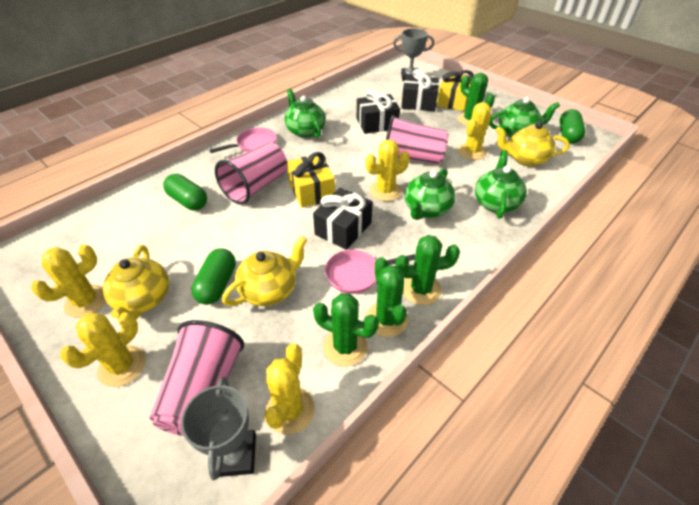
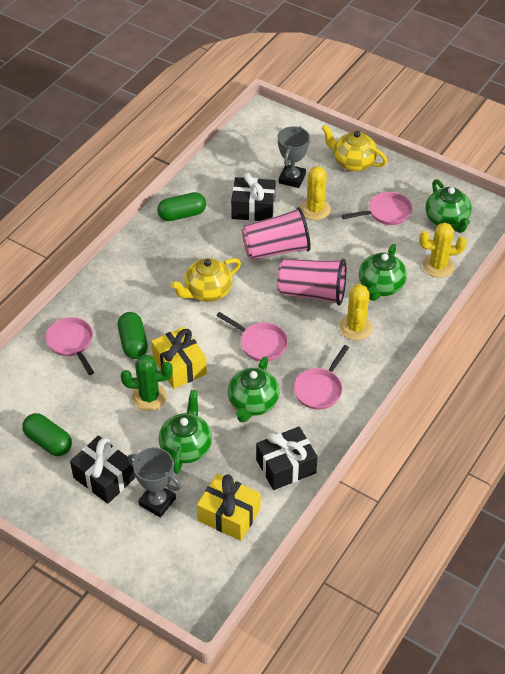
green cactus: 4 -> 1
pink cup: 3 -> 2
pink pan: 2 -> 4
yellow cactus: 5 -> 3
yellow teapot: 3 -> 2

